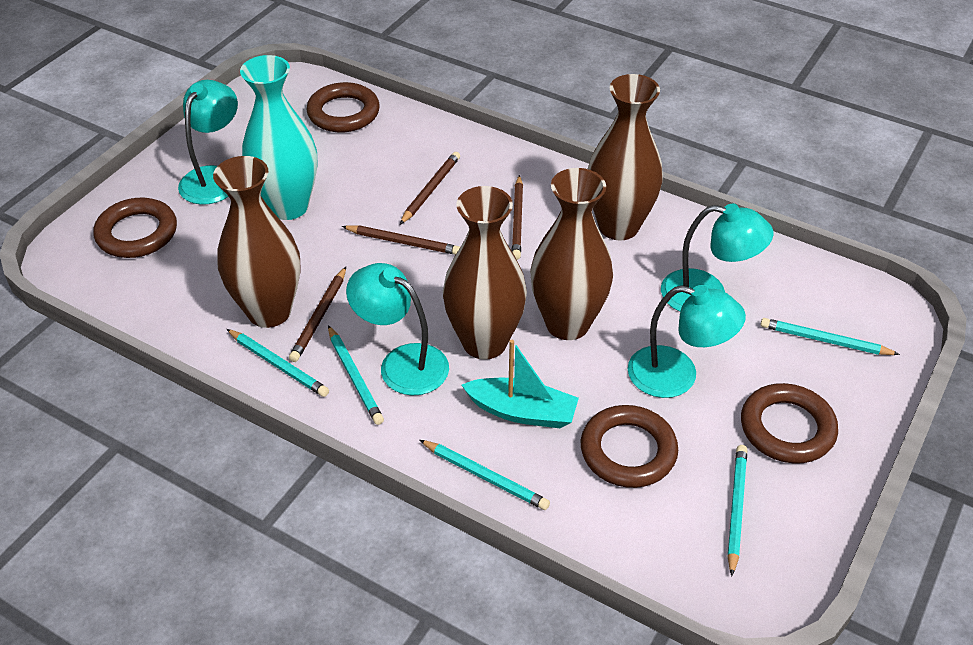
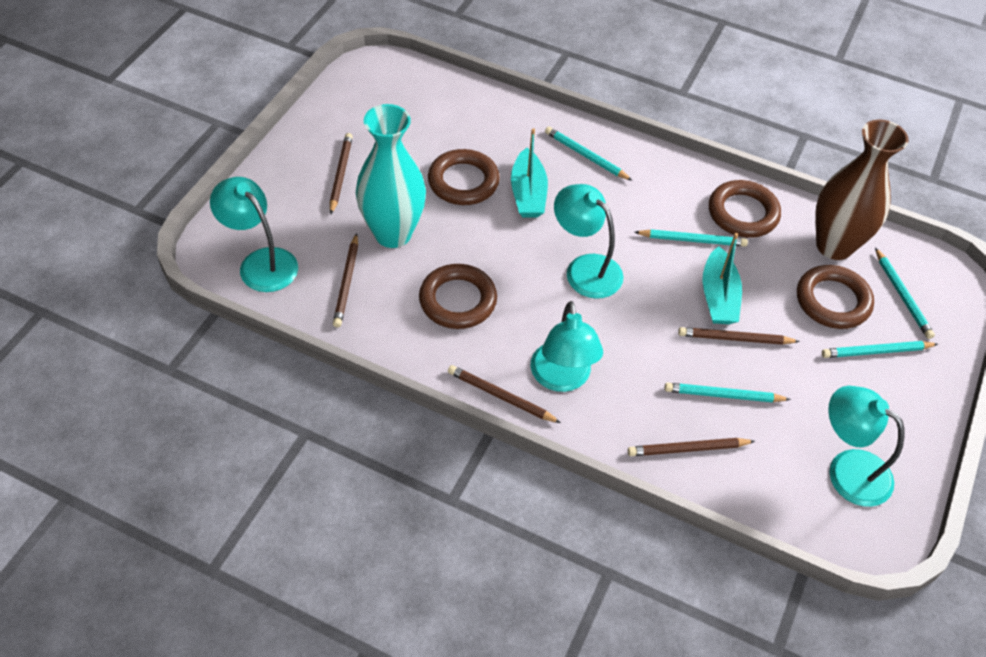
brown pencil: 4 -> 5
brown vase: 4 -> 1
turquoise boat: 1 -> 2

